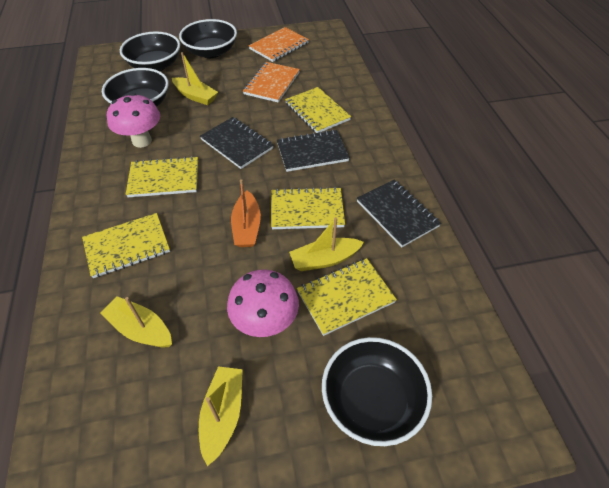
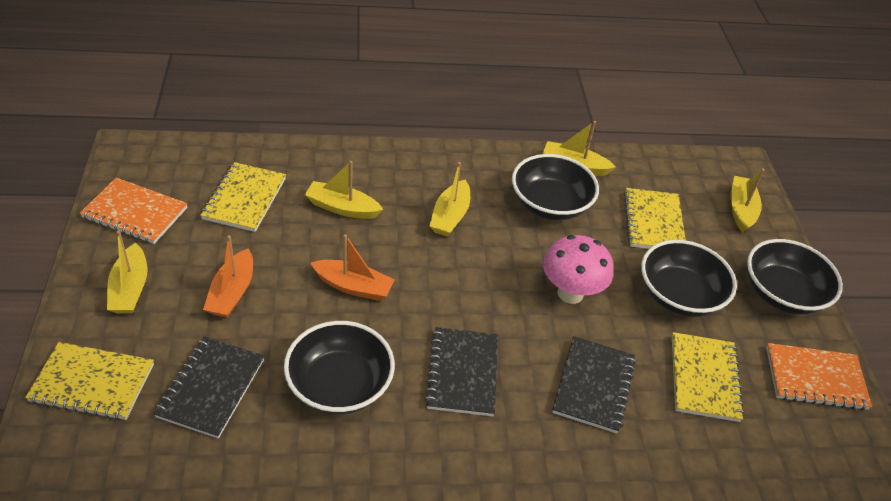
orange boat: 1 -> 2
pink mushroom: 2 -> 1
yellow boat: 4 -> 5
yellow notebook: 5 -> 4

